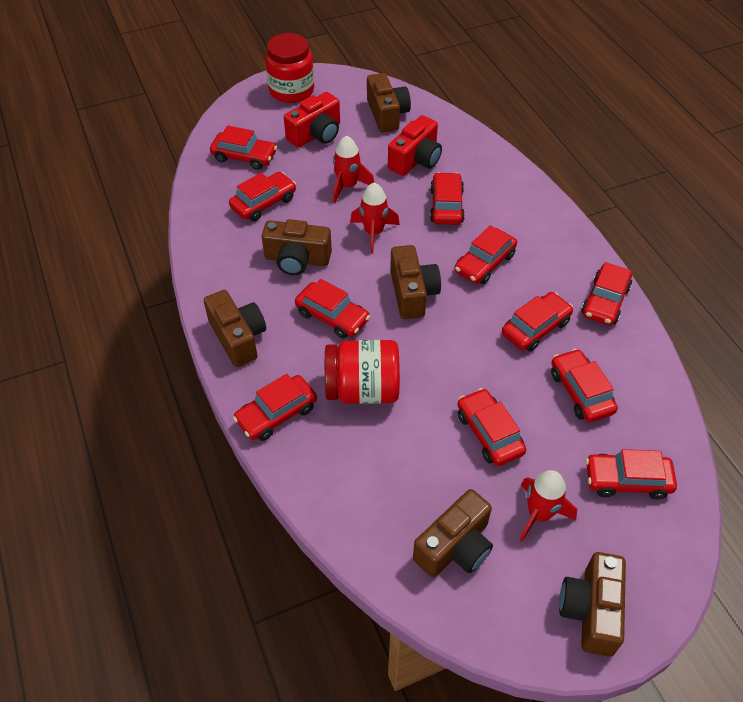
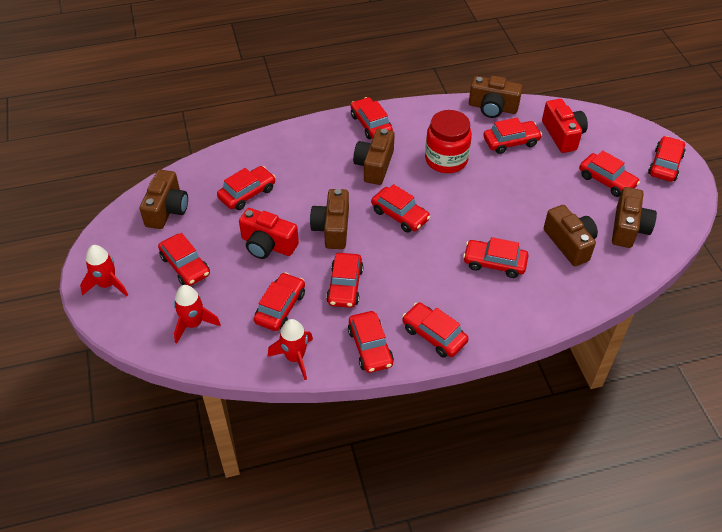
red car: 11 -> 12
red jar: 2 -> 1

